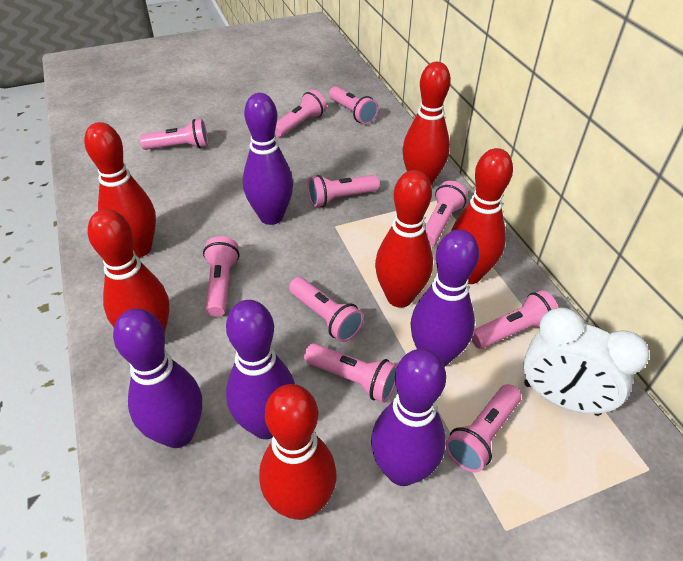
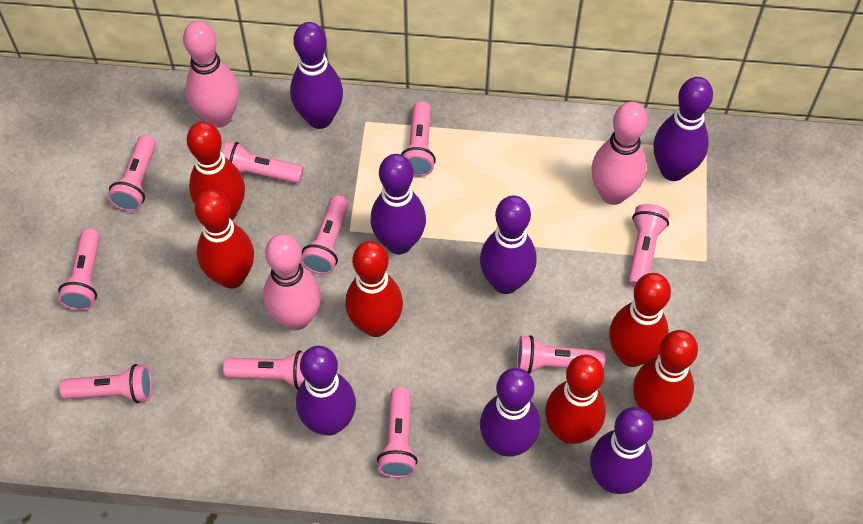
pink bowling pin: 0 -> 3
purple bowling pin: 5 -> 7
white clock: 1 -> 0

